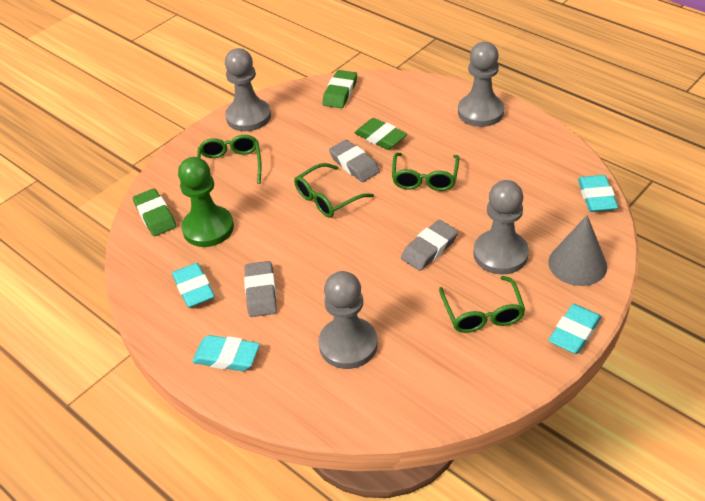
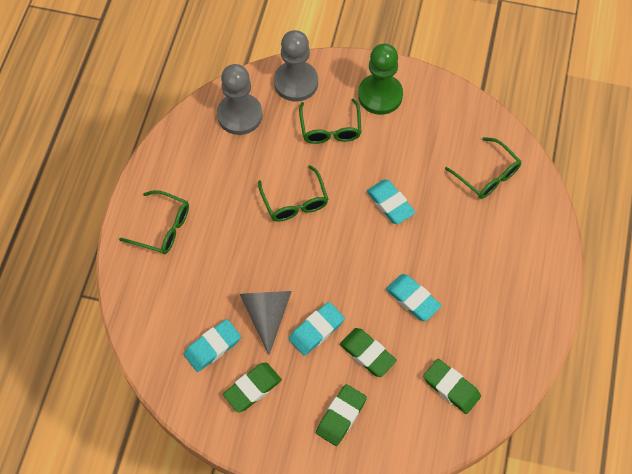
green eraser: 3 -> 4
grey eraser: 3 -> 0
grey pawn: 4 -> 2

